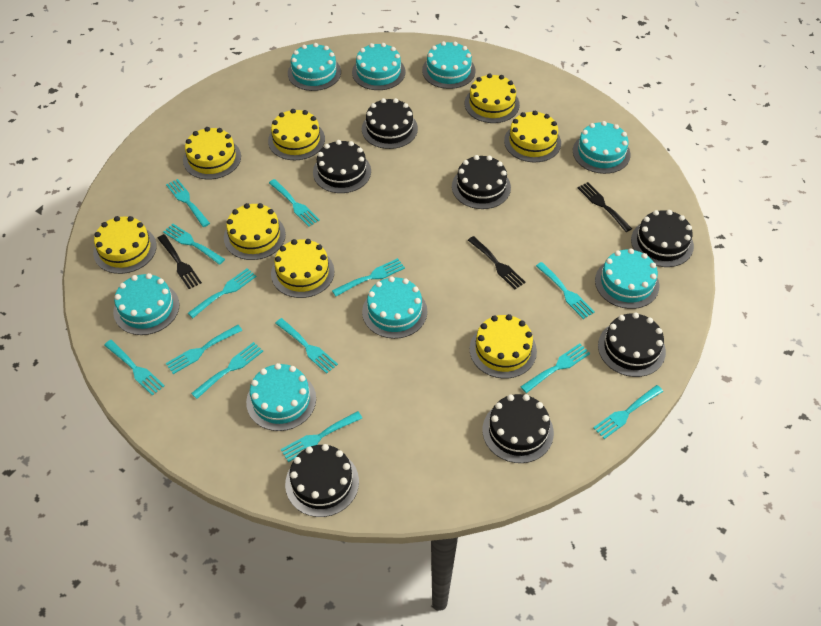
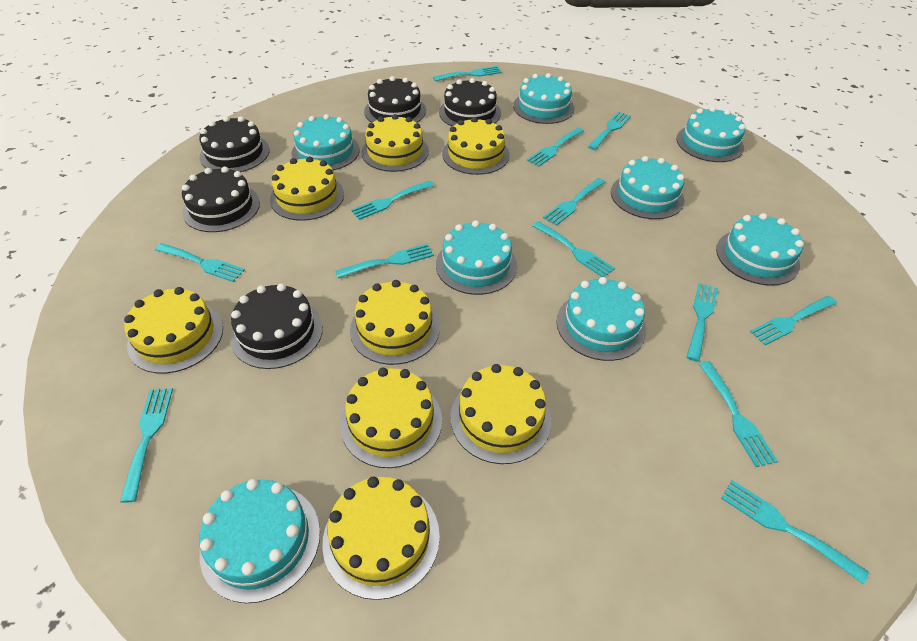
black cake: 7 -> 5
black fork: 3 -> 0

